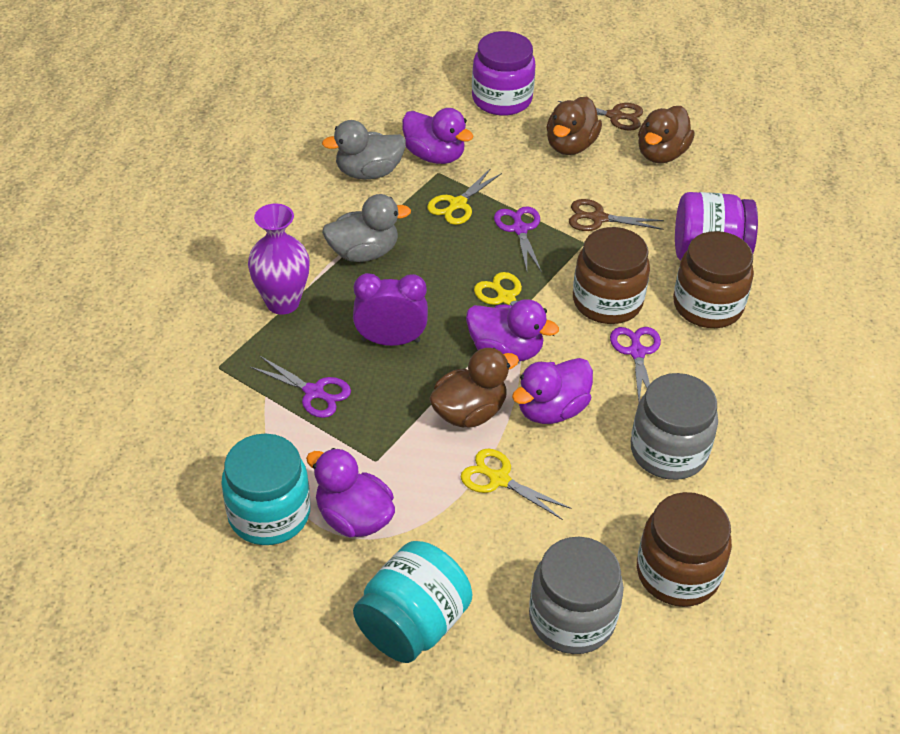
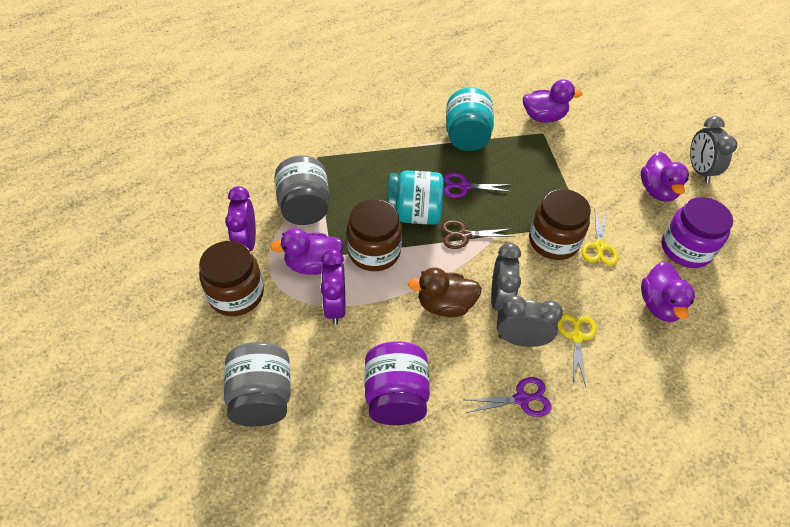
brown duck: 3 -> 1
brown scissors: 2 -> 1
grey clock: 0 -> 3
grey duck: 2 -> 0
purple clock: 1 -> 2
purple scissors: 3 -> 2
purple vase: 1 -> 0
yellow scissors: 3 -> 2

